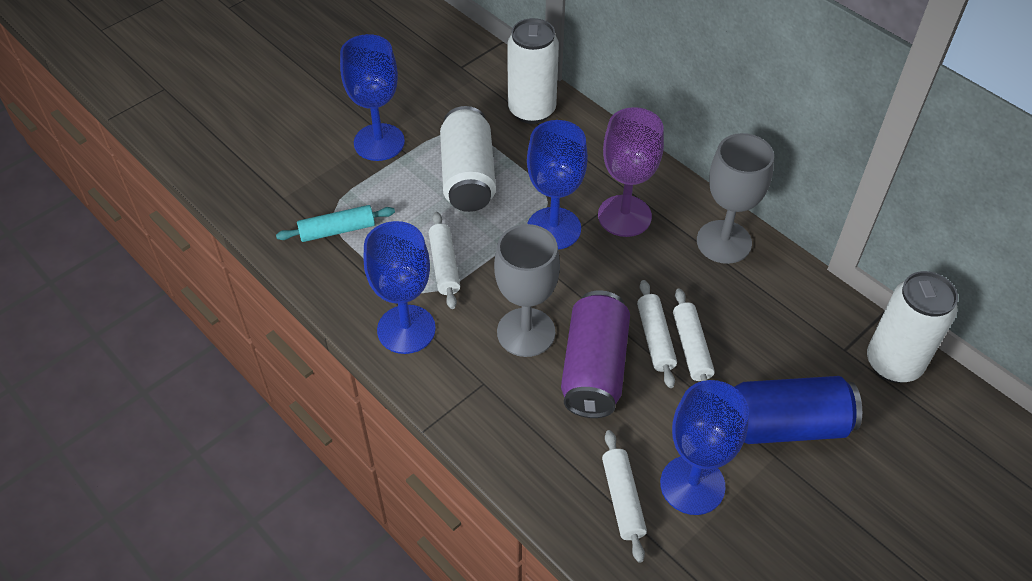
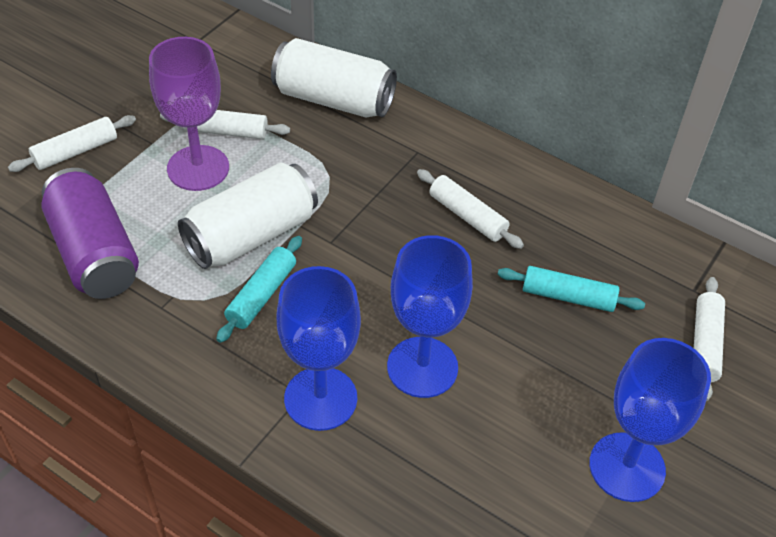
blue can: 1 -> 0
blue goblet: 4 -> 3
grey goblet: 2 -> 0
turquoise rolling pin: 1 -> 2
white can: 3 -> 2

